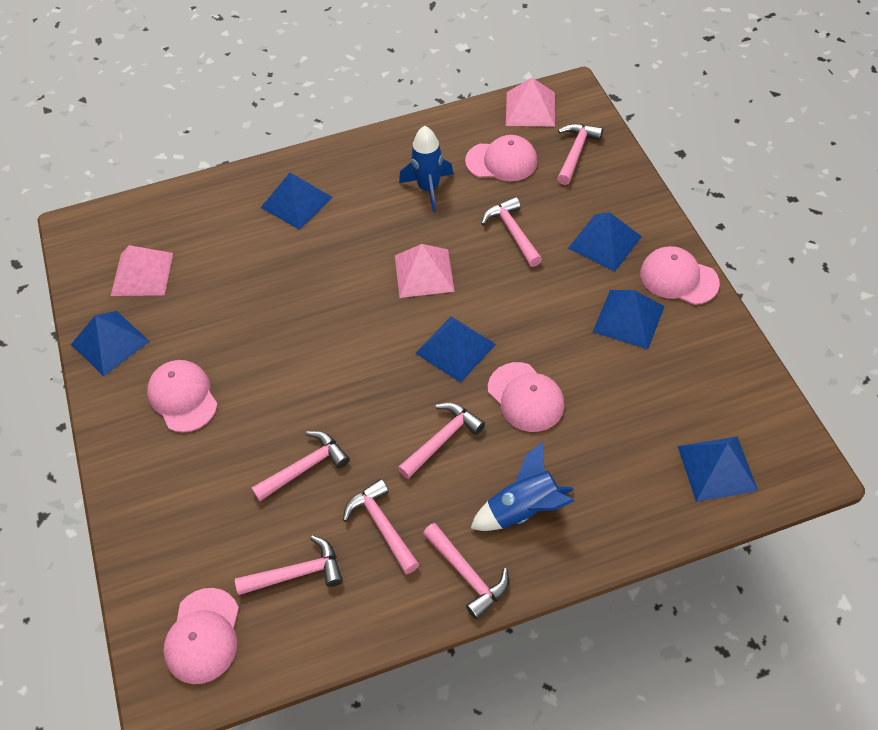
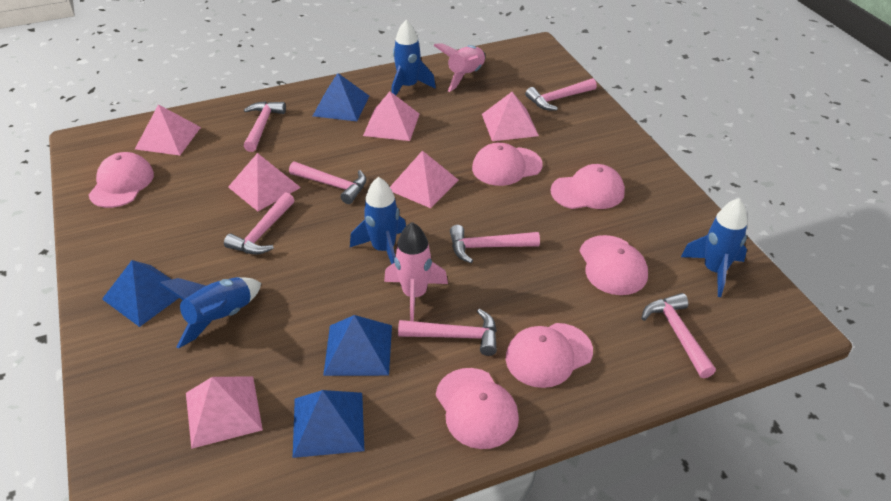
blue pyramid: 6 -> 4
blue rocket: 2 -> 4
pink cap: 5 -> 6
pink pyramid: 3 -> 6
pink rocket: 0 -> 2

